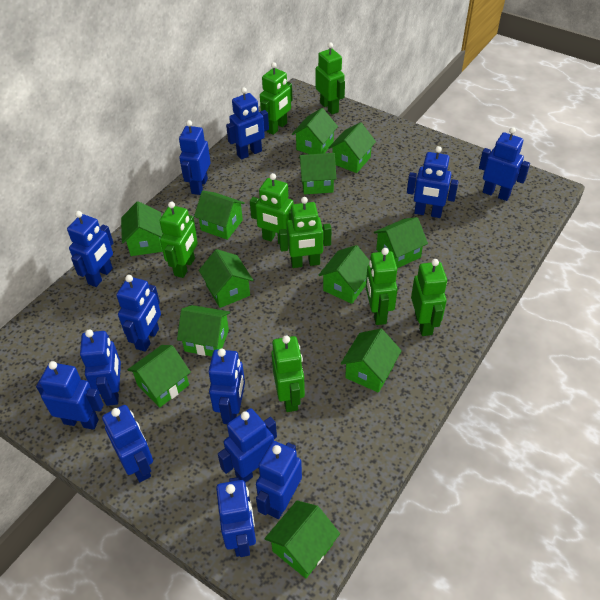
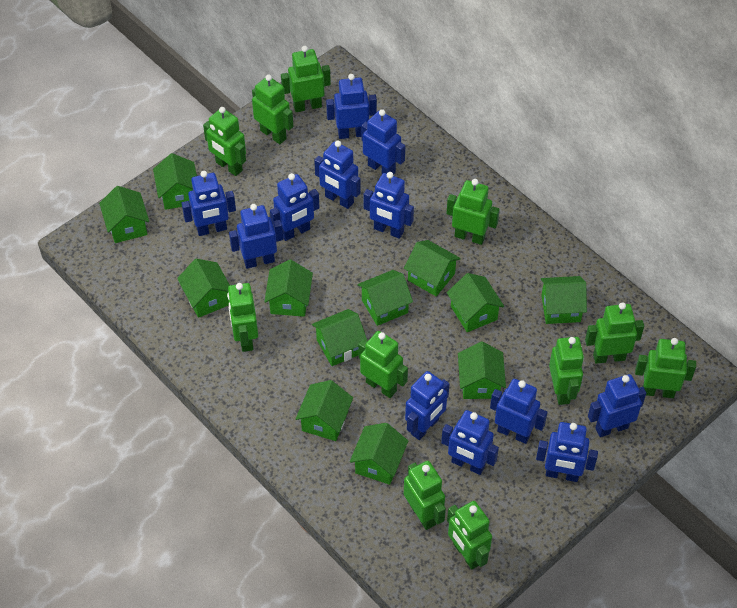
blue robot: 13 -> 12
green robot: 8 -> 11

